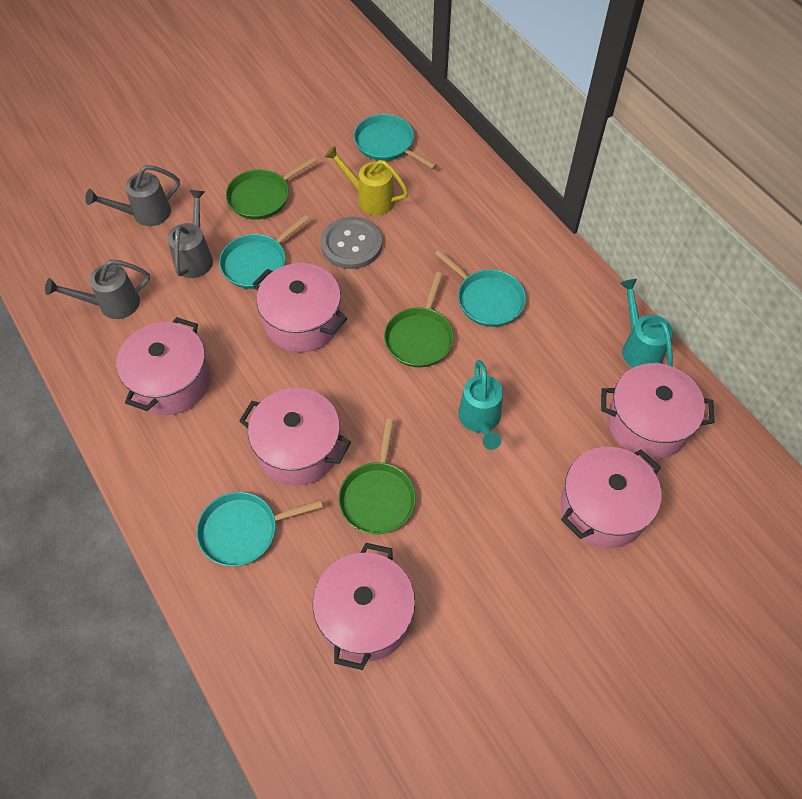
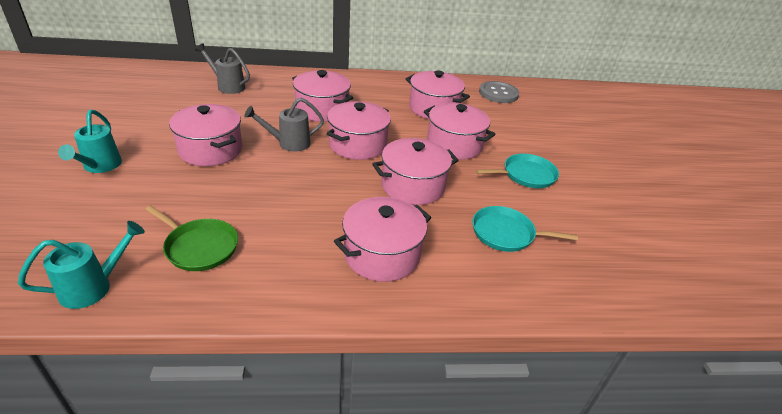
green pan: 3 -> 1
grey watering can: 3 -> 2
pink pot: 6 -> 7
turquoise pan: 4 -> 2
yellow watering can: 1 -> 0

